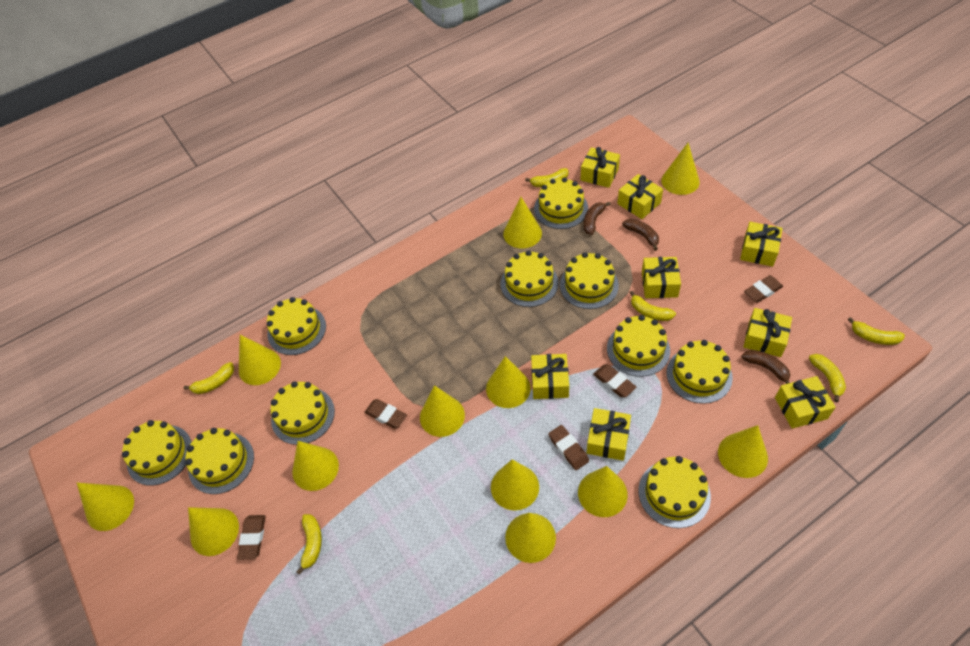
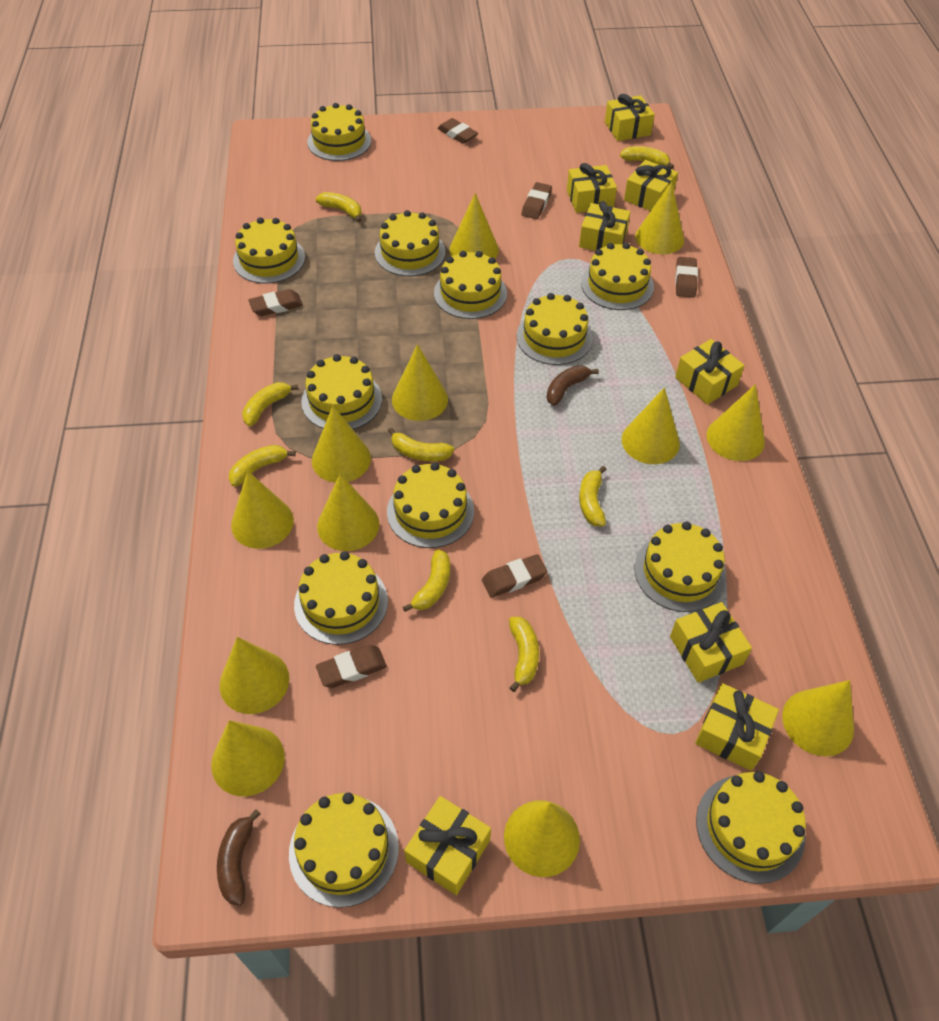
brown banana: 3 -> 2
brown eraser: 5 -> 6
yellow banana: 6 -> 8
yellow cake: 10 -> 12

